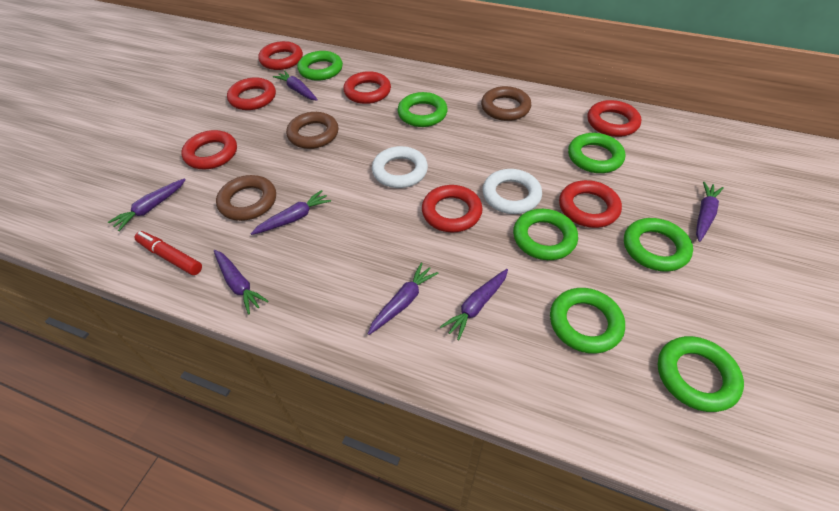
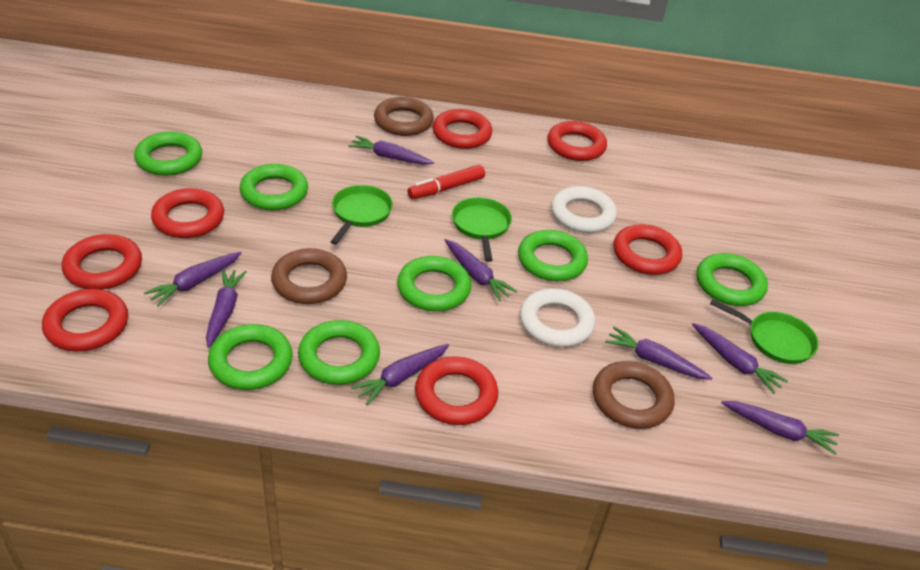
green pan: 0 -> 3
purple carrot: 7 -> 8

